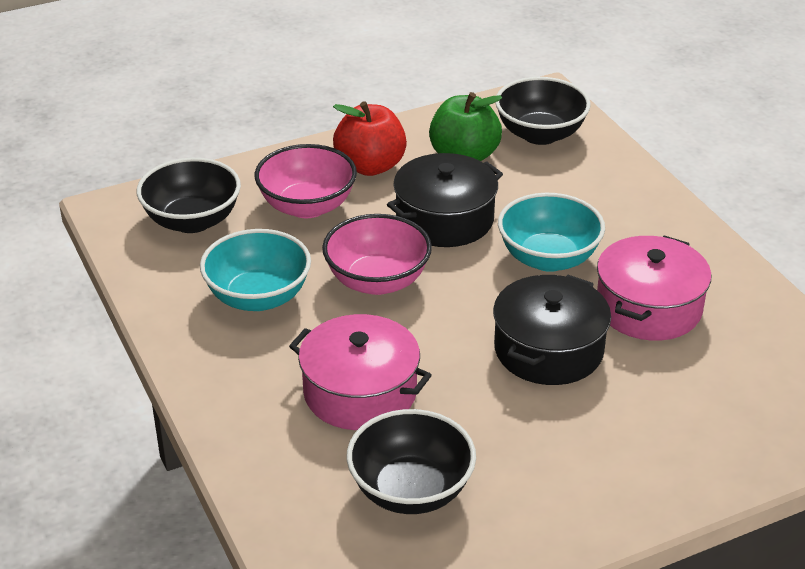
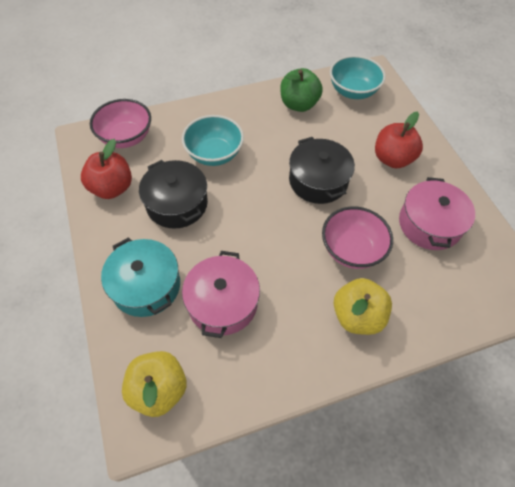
black bowl: 3 -> 0
red apple: 1 -> 2
turquoise pot: 0 -> 1
yellow apple: 0 -> 2

